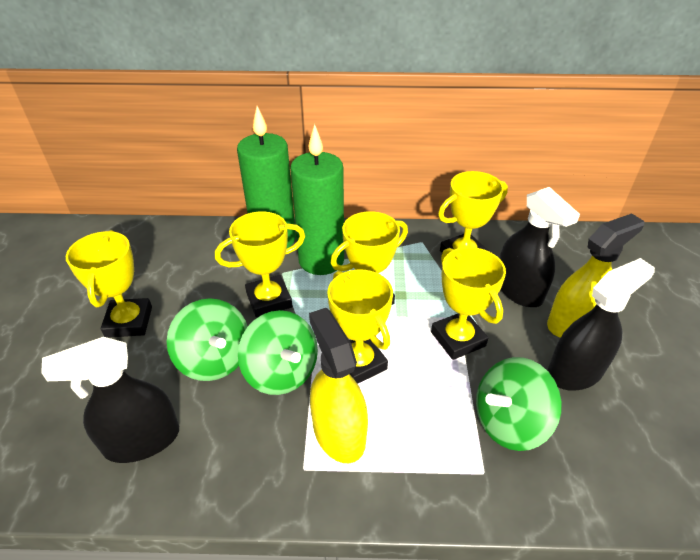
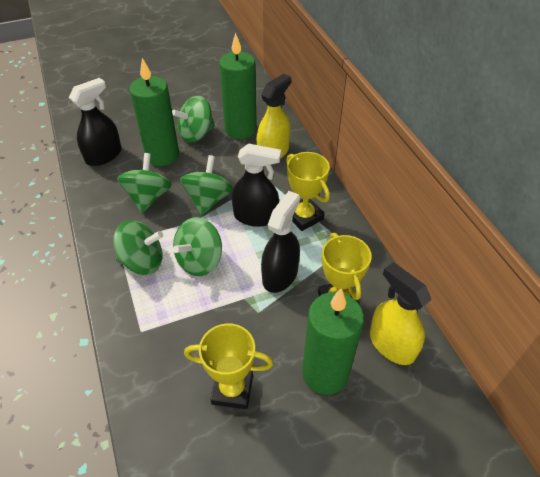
green candle: 2 -> 3
green spinning top: 3 -> 5
yellow trophy: 6 -> 3

